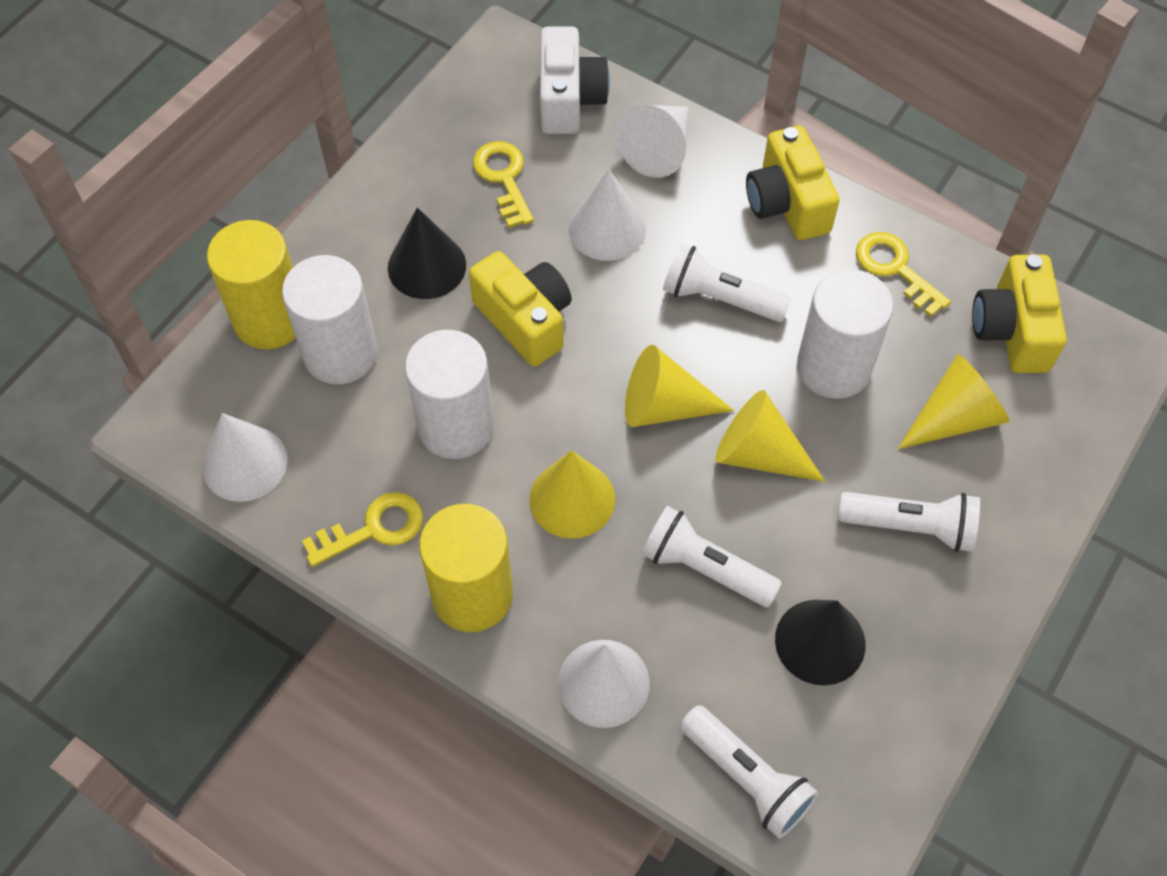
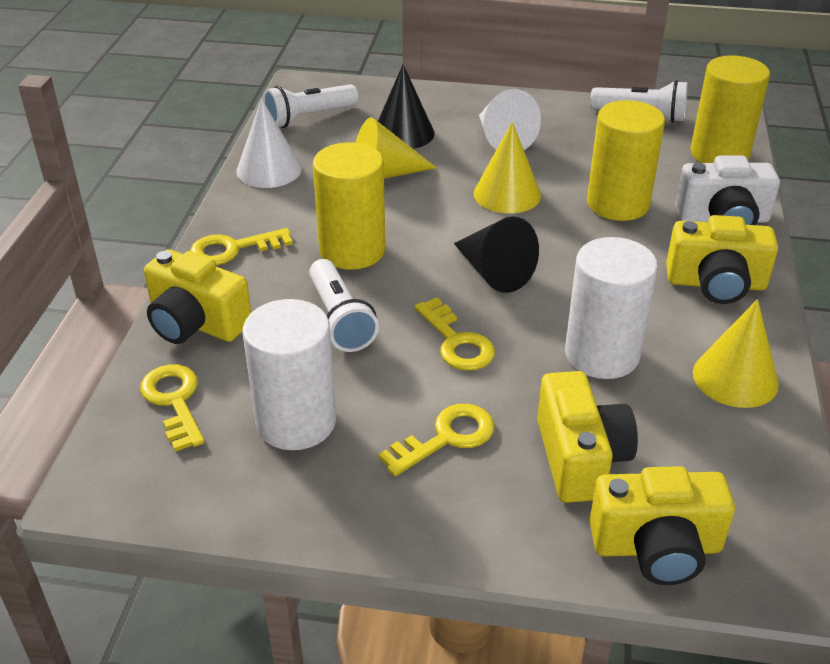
white cone: 4 -> 2
white cylinder: 3 -> 2
white flashlight: 4 -> 3
yellow camera: 3 -> 4
yellow cone: 4 -> 3
yellow cylinder: 2 -> 3
yellow key: 3 -> 4

